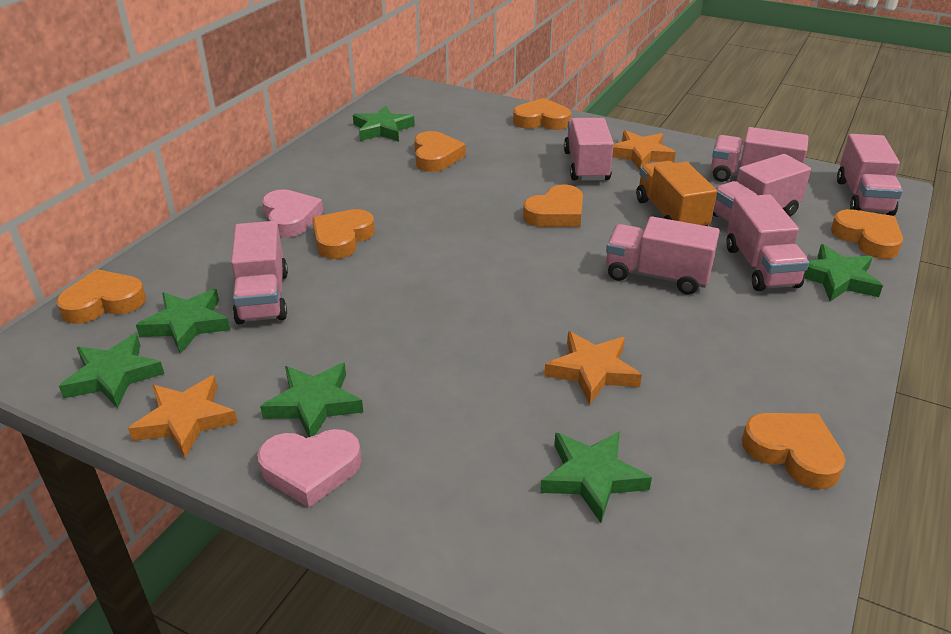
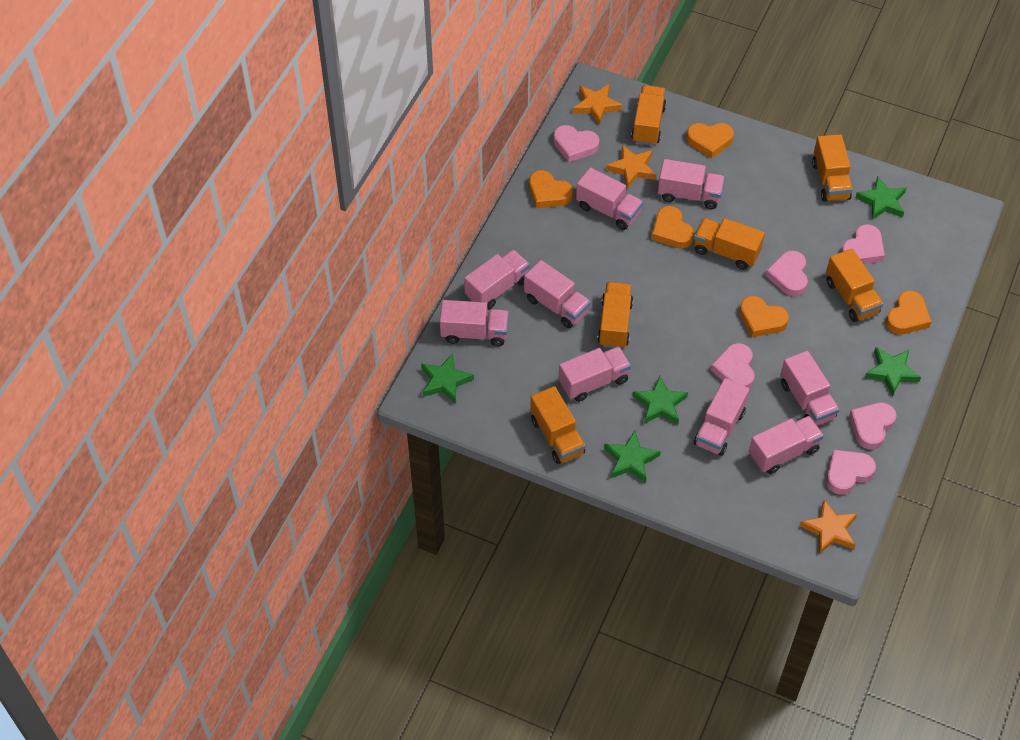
green star: 6 -> 5
orange heart: 7 -> 5
orange truck: 1 -> 6
pink heart: 2 -> 6
pink truck: 7 -> 9

